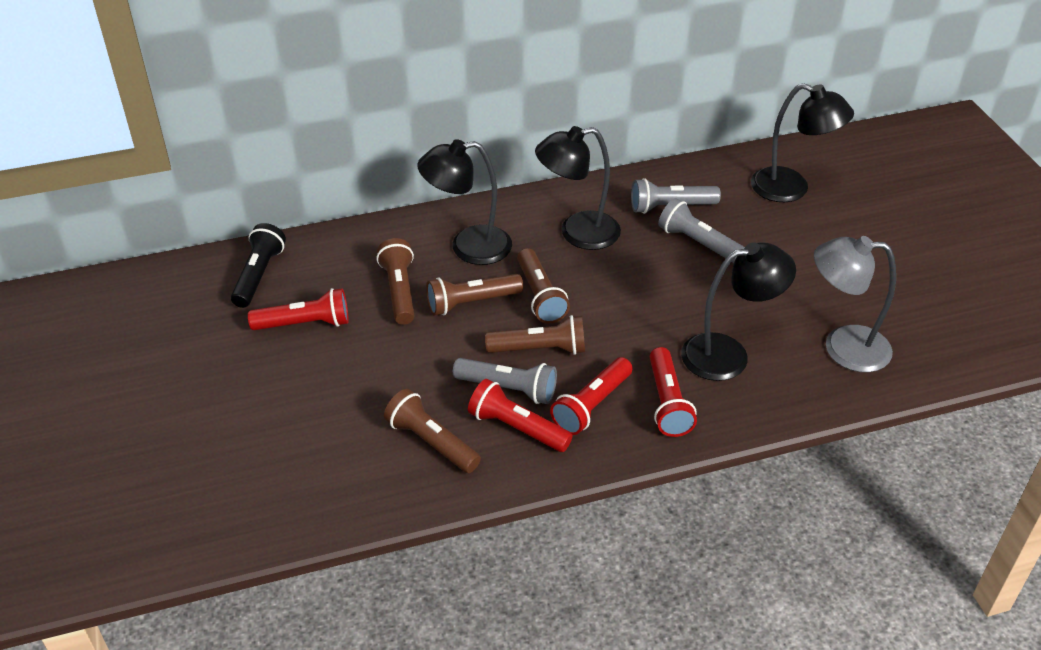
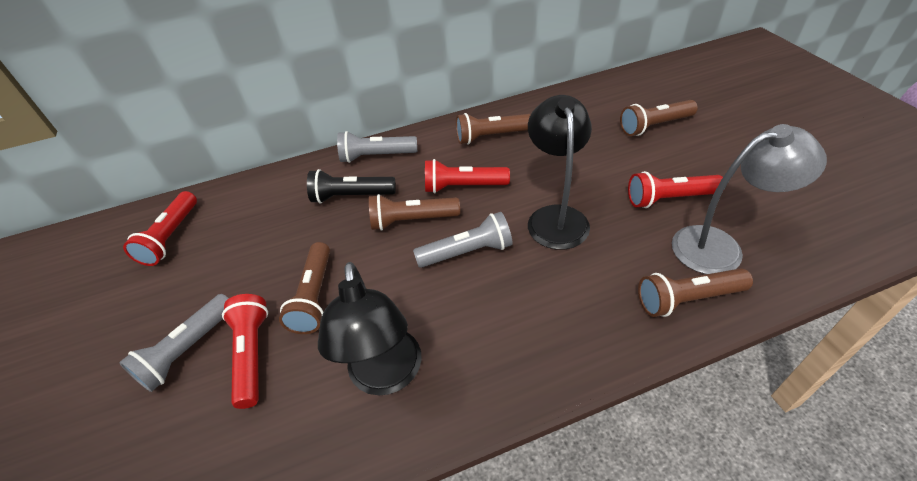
black lamp: 4 -> 2

